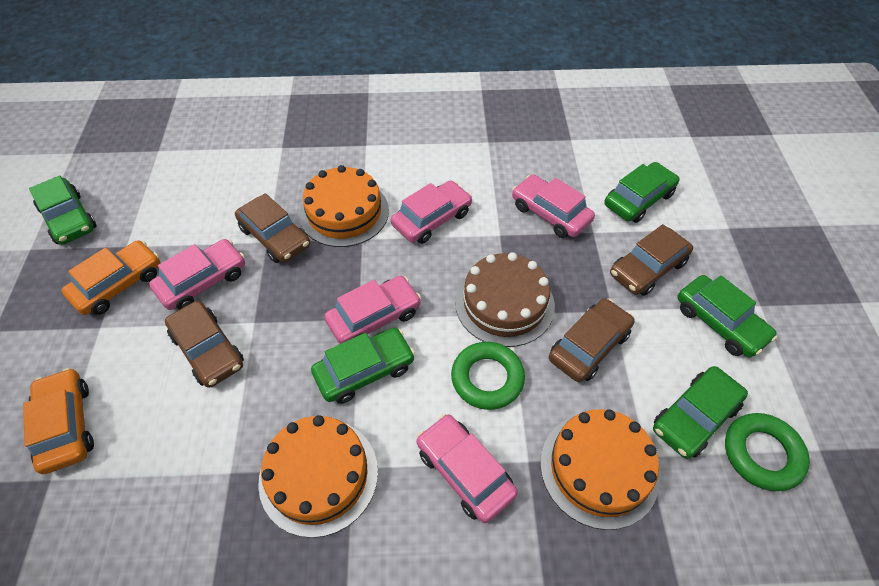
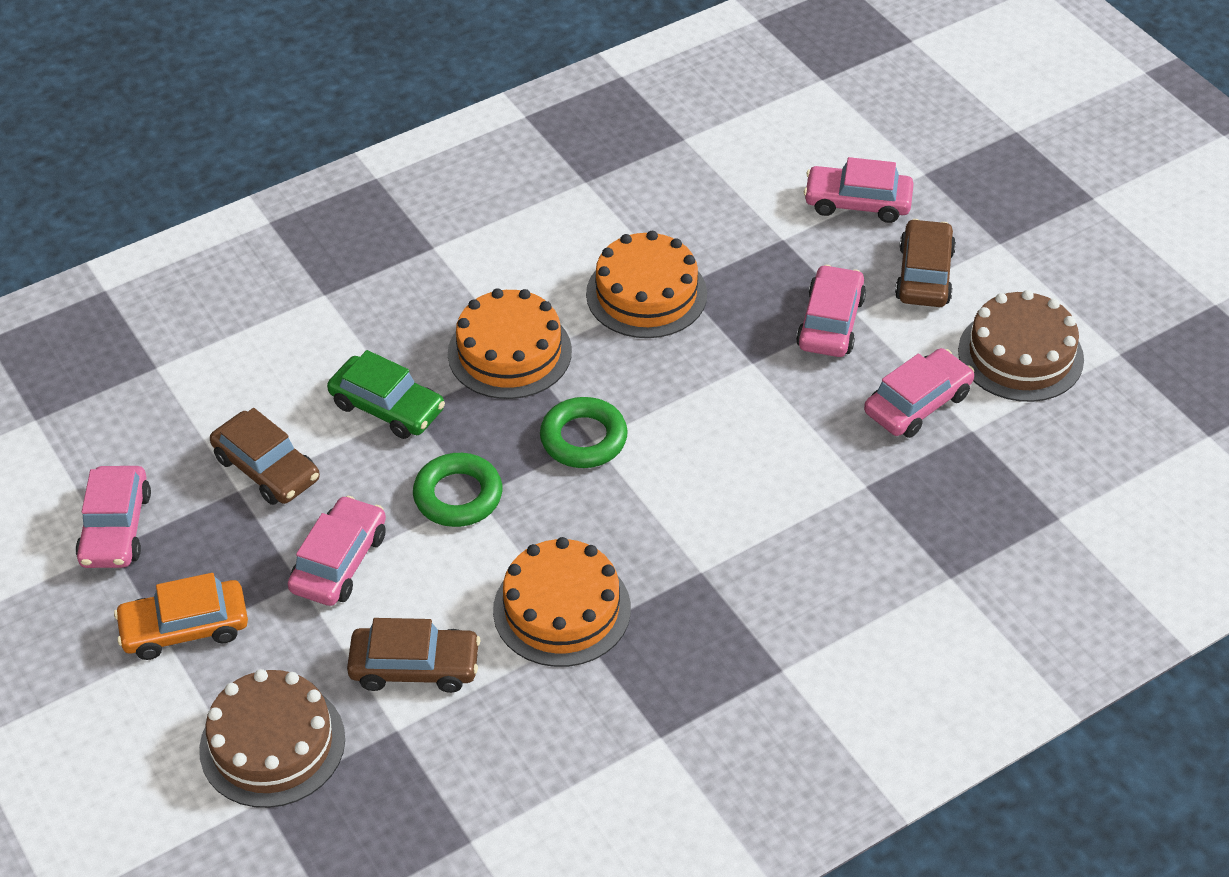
brown cake: 1 -> 2
brown car: 4 -> 3
green car: 5 -> 1
orange car: 2 -> 1

